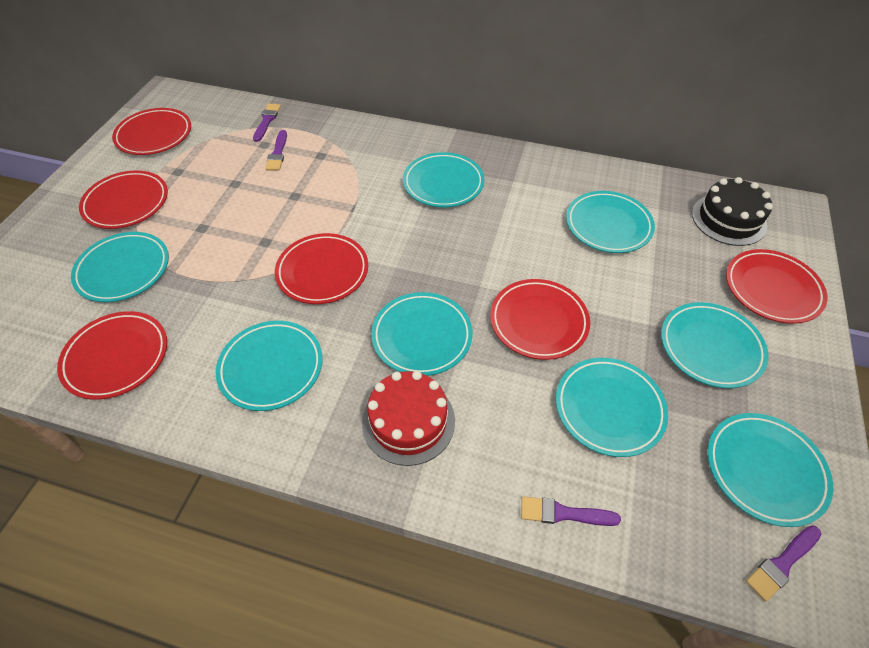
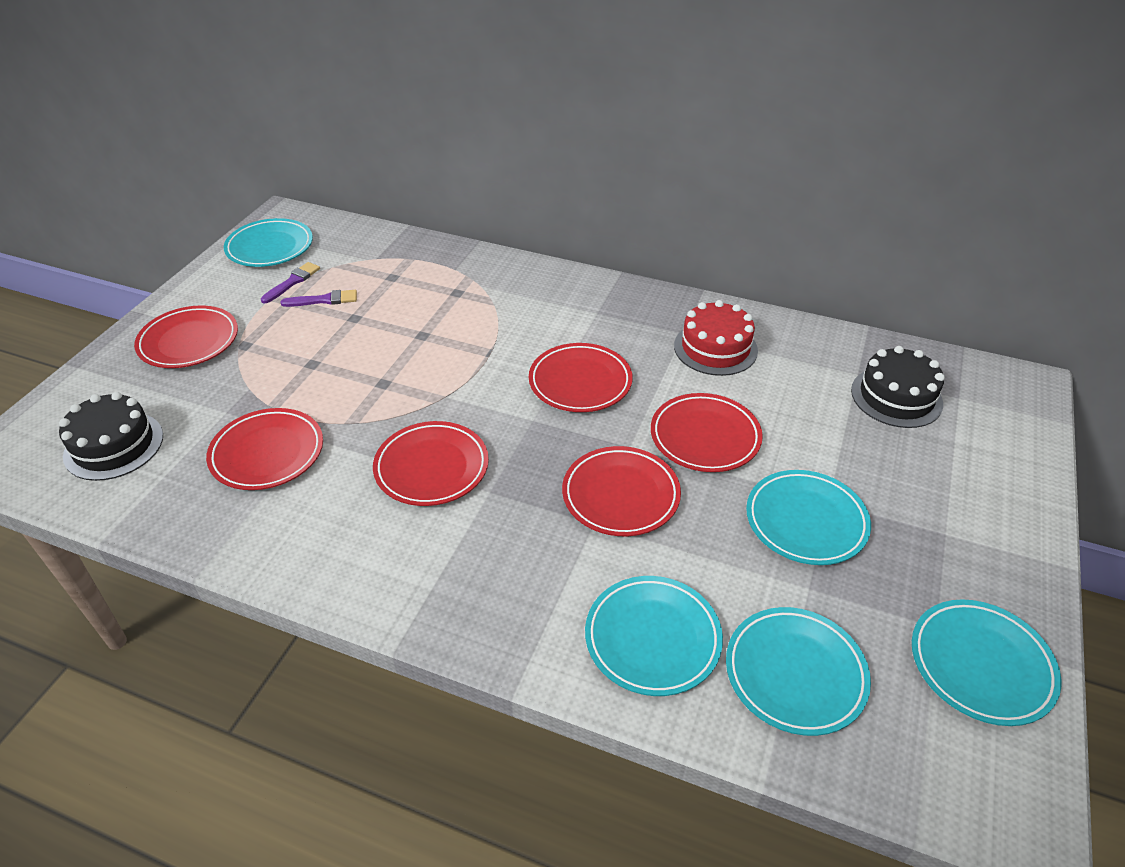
black cake: 1 -> 2
purple brush: 4 -> 2
turquoise plate: 8 -> 5

